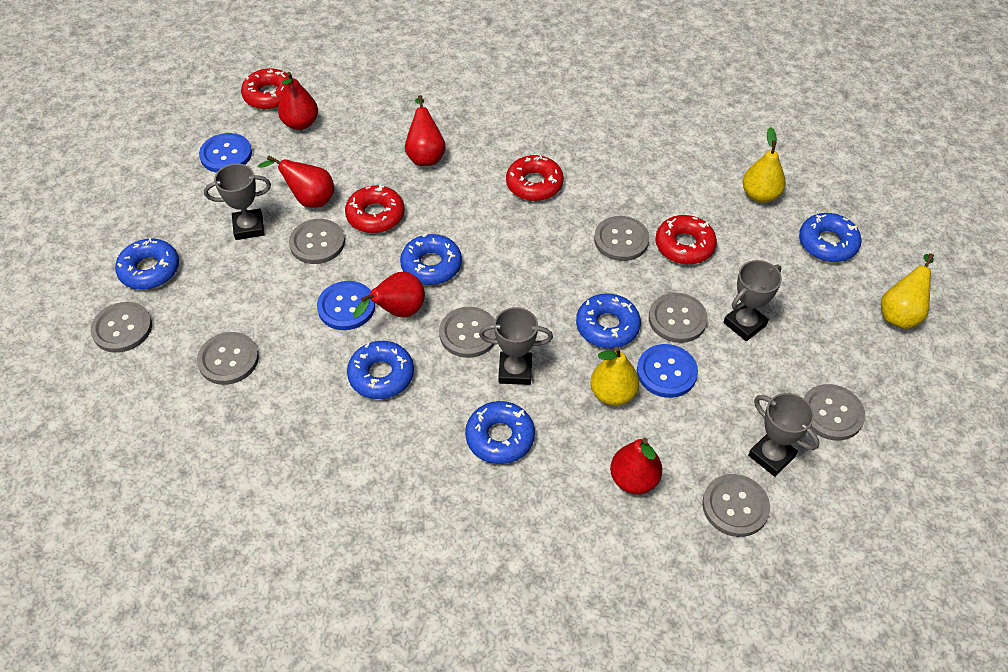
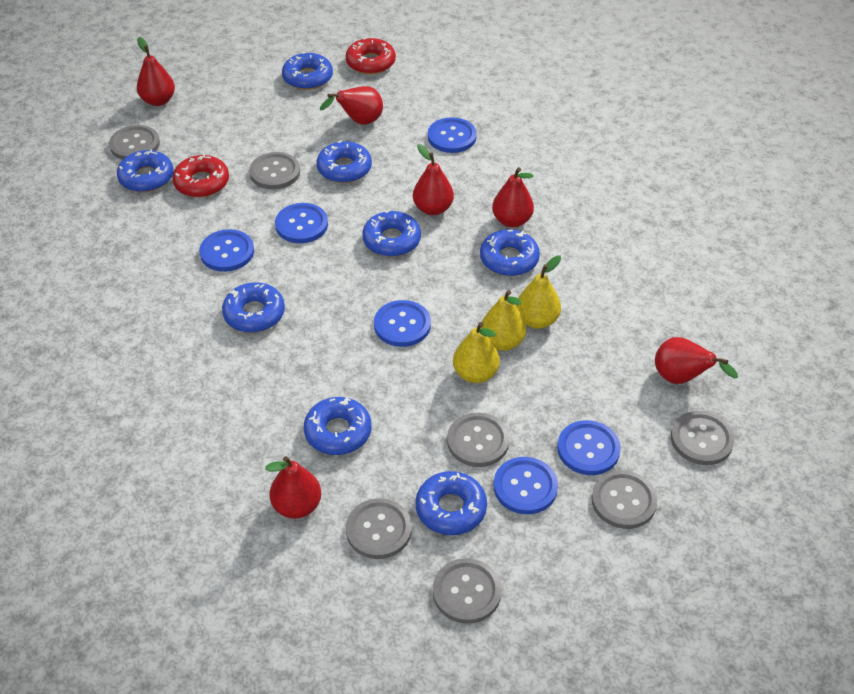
blue button: 3 -> 6
blue donut: 6 -> 8
grey button: 8 -> 7
grey trophy: 4 -> 0
red donut: 4 -> 2
red pear: 5 -> 6

